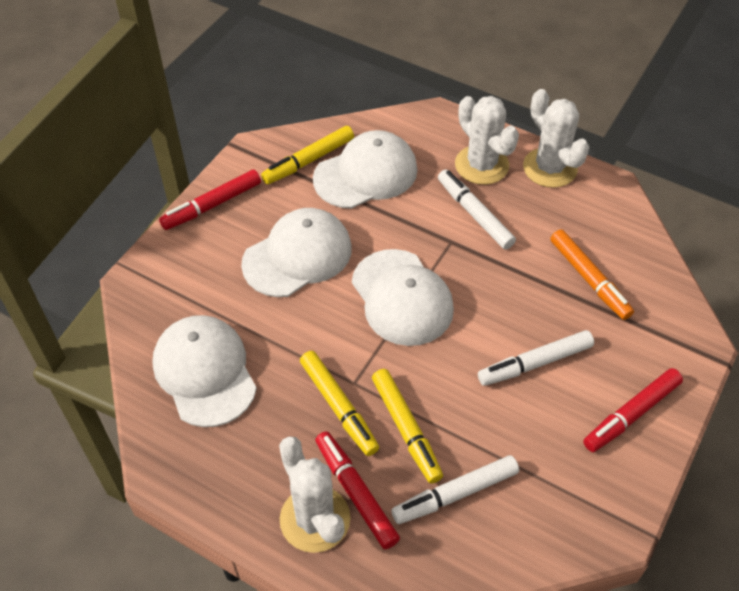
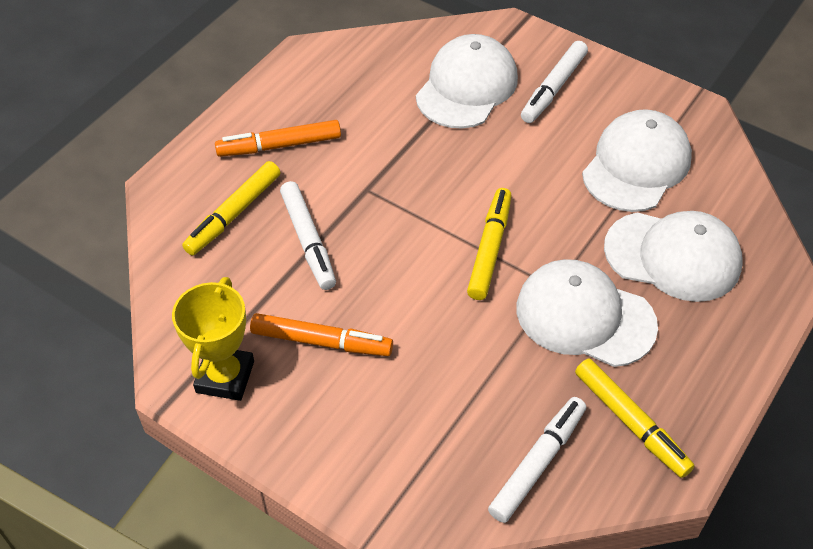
orange marker: 1 -> 2
red marker: 3 -> 0
white cactus: 3 -> 0
yellow trophy: 0 -> 1

